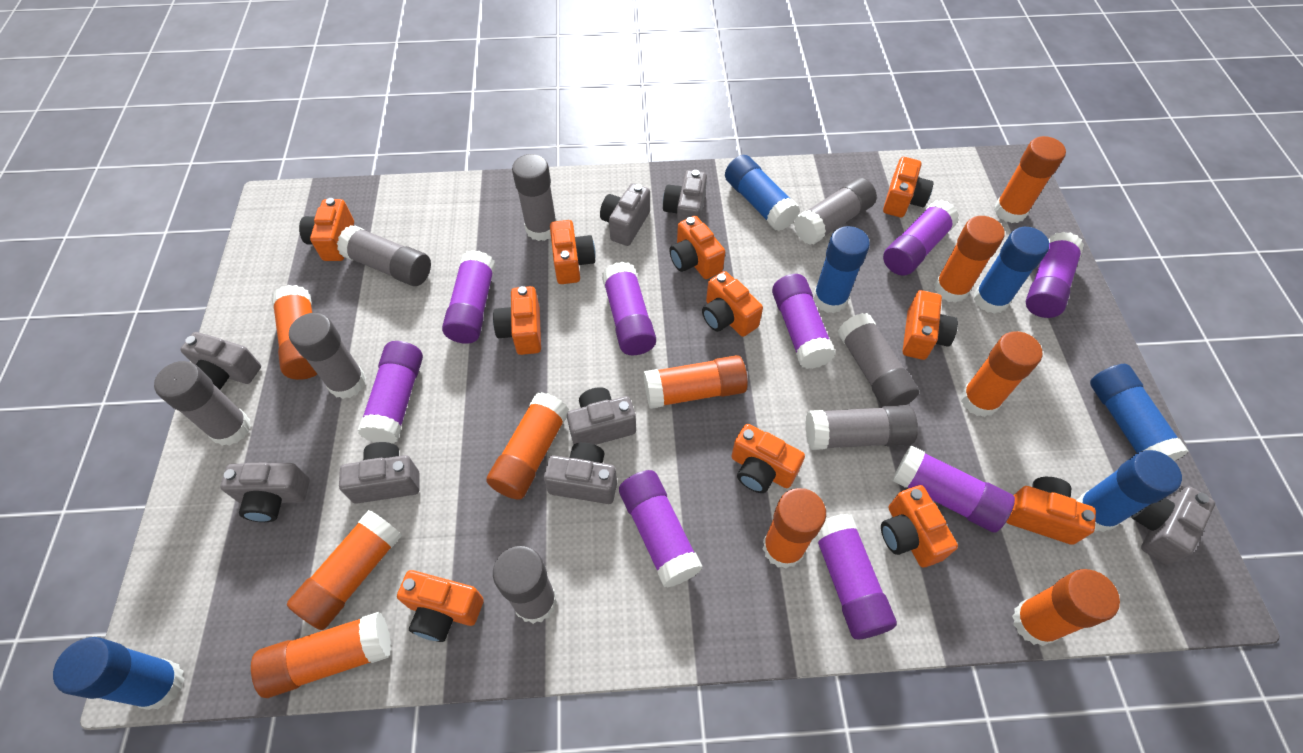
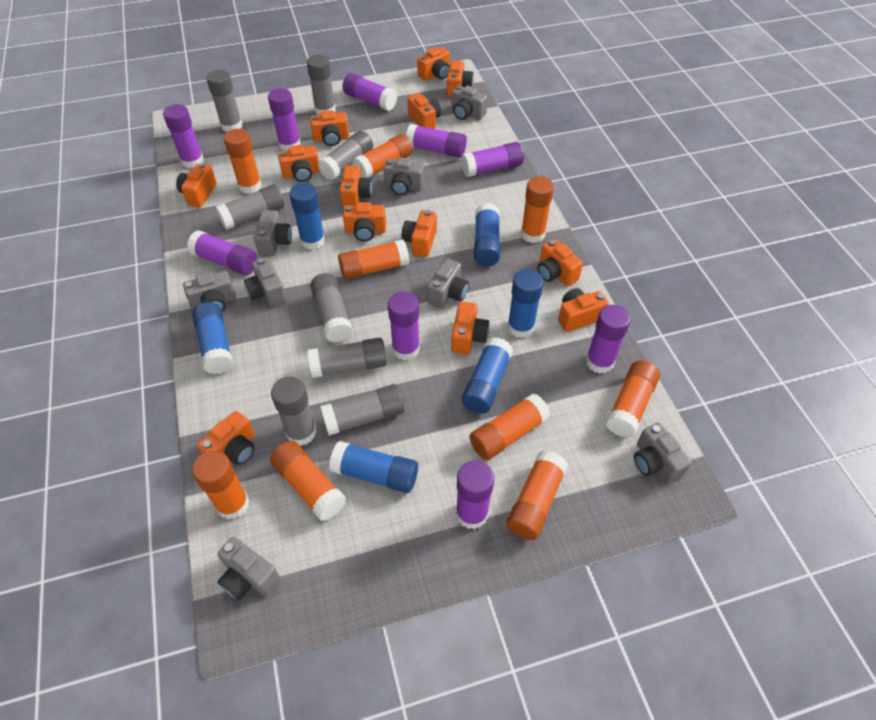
orange camera: 11 -> 13
orange glue stick: 10 -> 9

